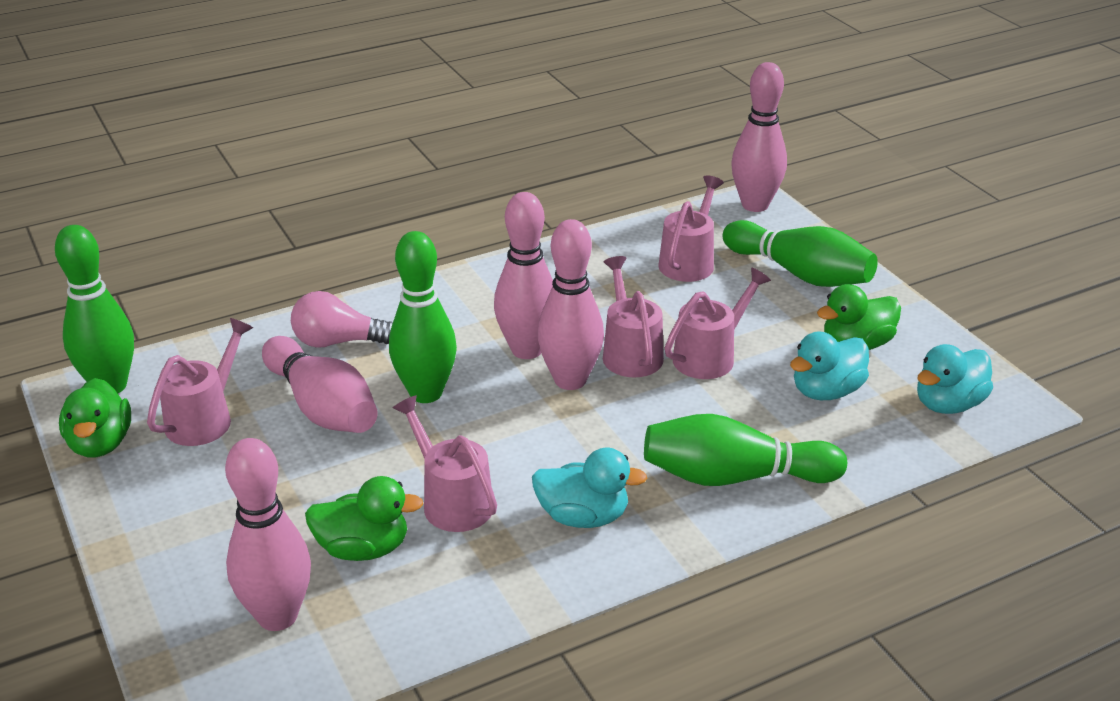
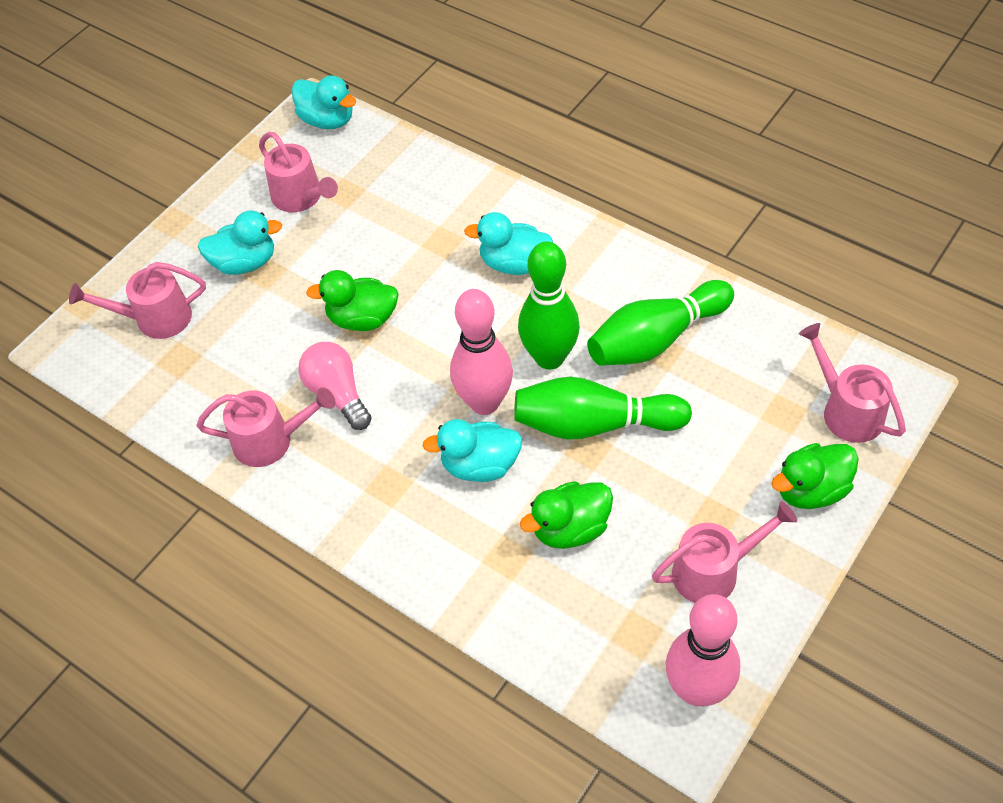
green bowling pin: 4 -> 3
pink bowling pin: 5 -> 2
turquoise duck: 3 -> 4

